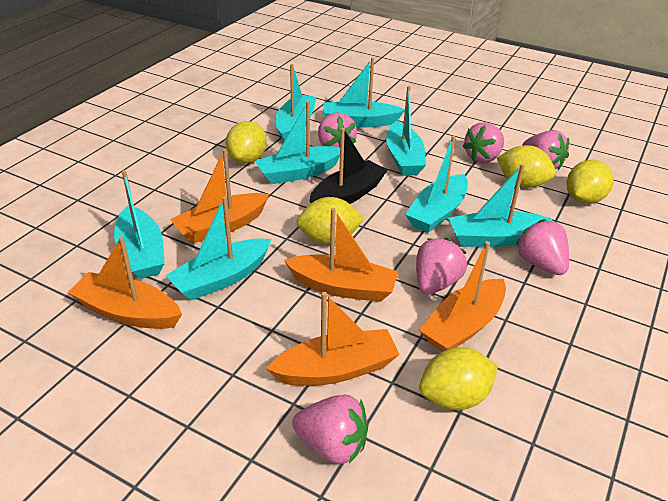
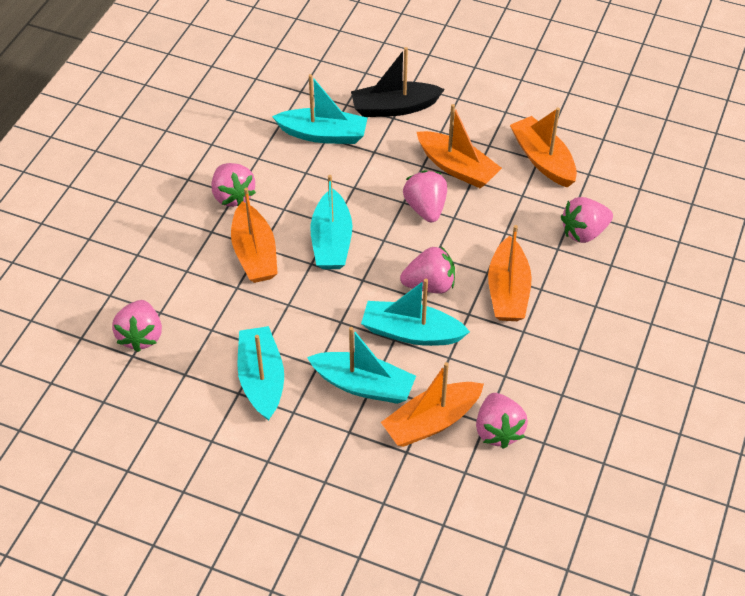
turquoise boat: 8 -> 5
yellow lemon: 5 -> 0

